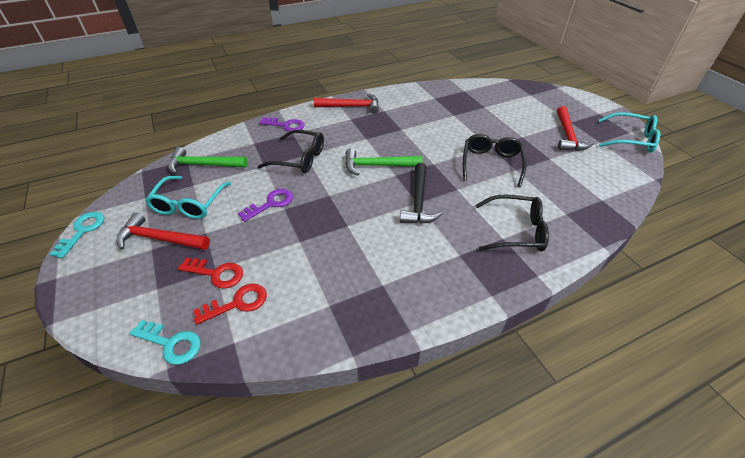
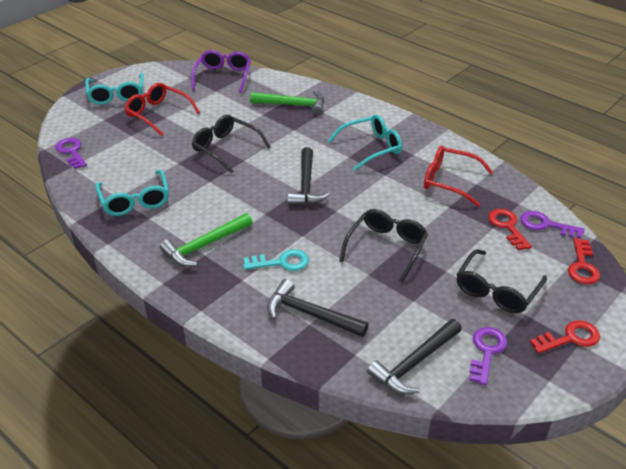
black hammer: 1 -> 3
purple glasses: 0 -> 1
purple key: 2 -> 3
red glasses: 0 -> 2
red hammer: 3 -> 0
red key: 2 -> 3
turquoise glasses: 2 -> 3
turquoise key: 2 -> 1

